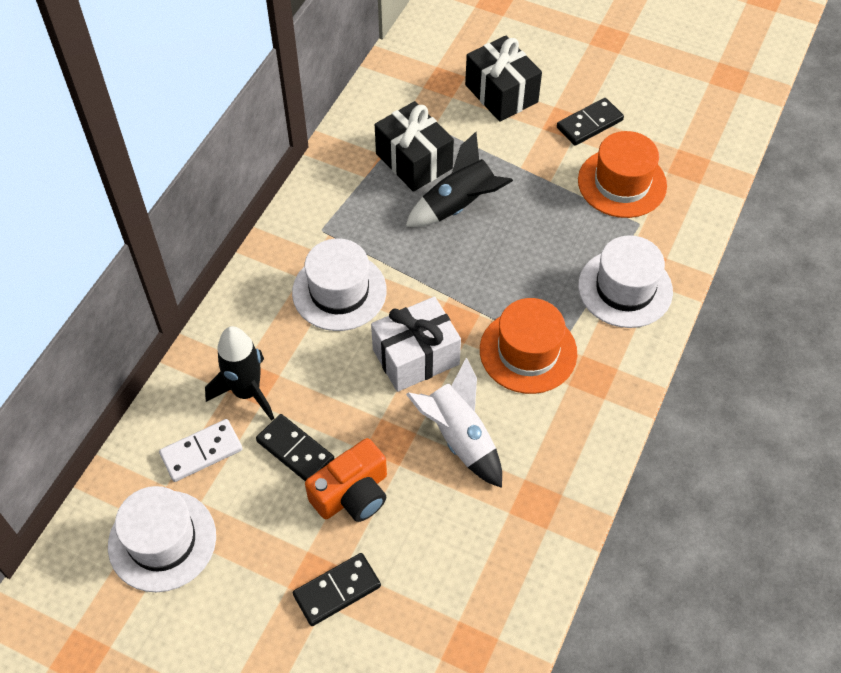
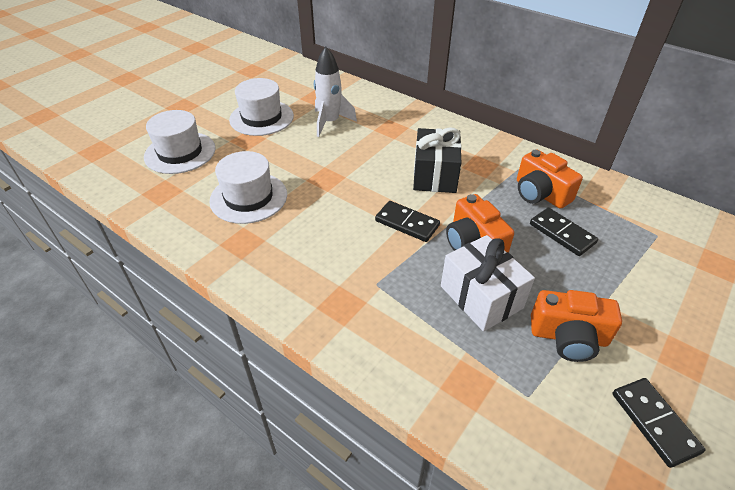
black gift: 2 -> 1
black rocket: 2 -> 0
orange camera: 1 -> 3
orange hat: 2 -> 0
white domino: 1 -> 0

